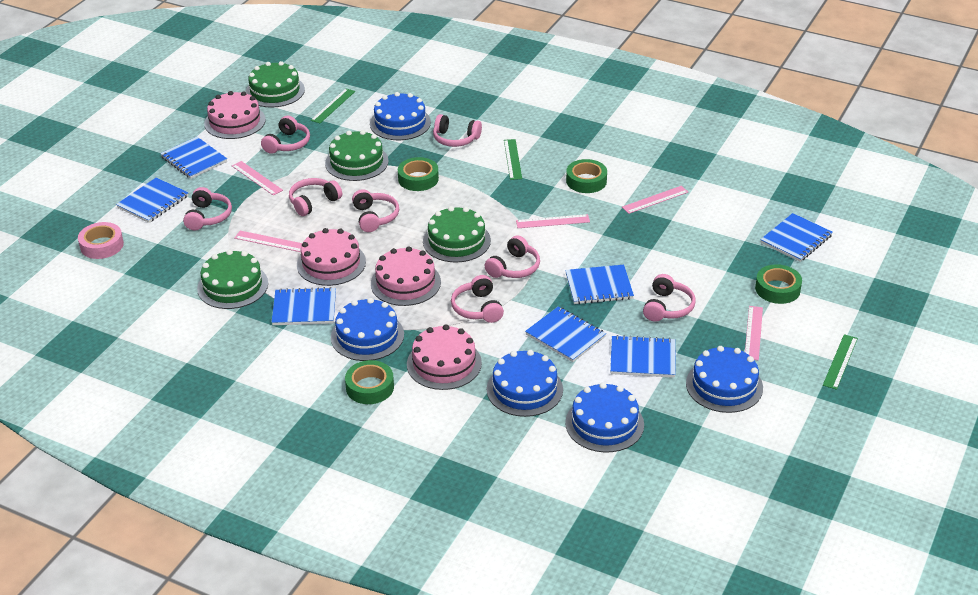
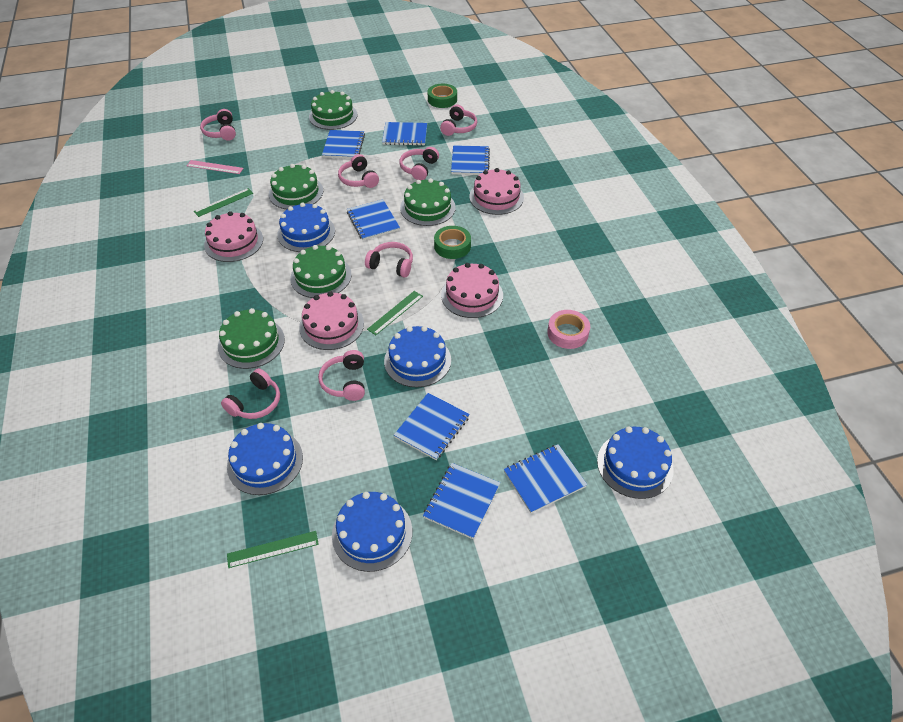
green cake: 4 -> 5
green tape: 4 -> 2
pink headphones: 8 -> 7
pink ruler: 5 -> 1

